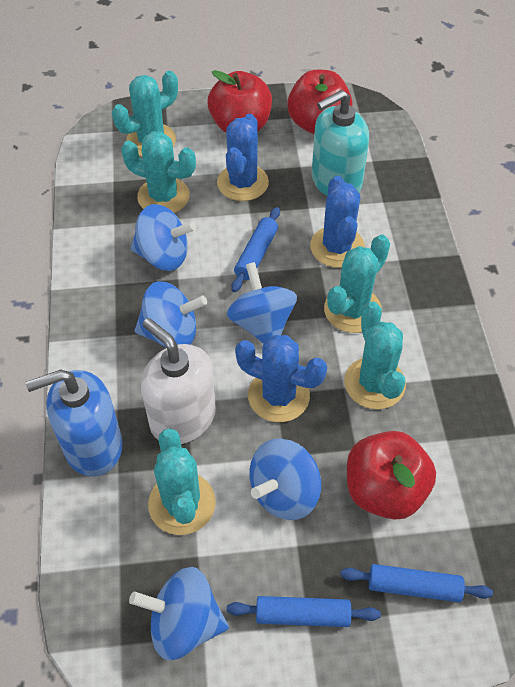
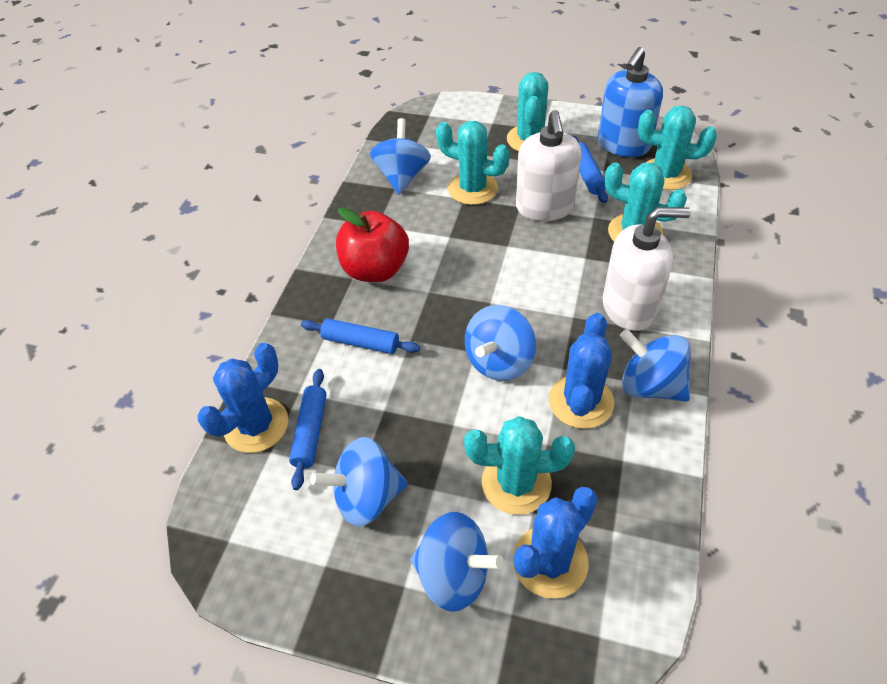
red apple: 3 -> 1
turquoise soap dispenser: 1 -> 0
white soap dispenser: 1 -> 2

